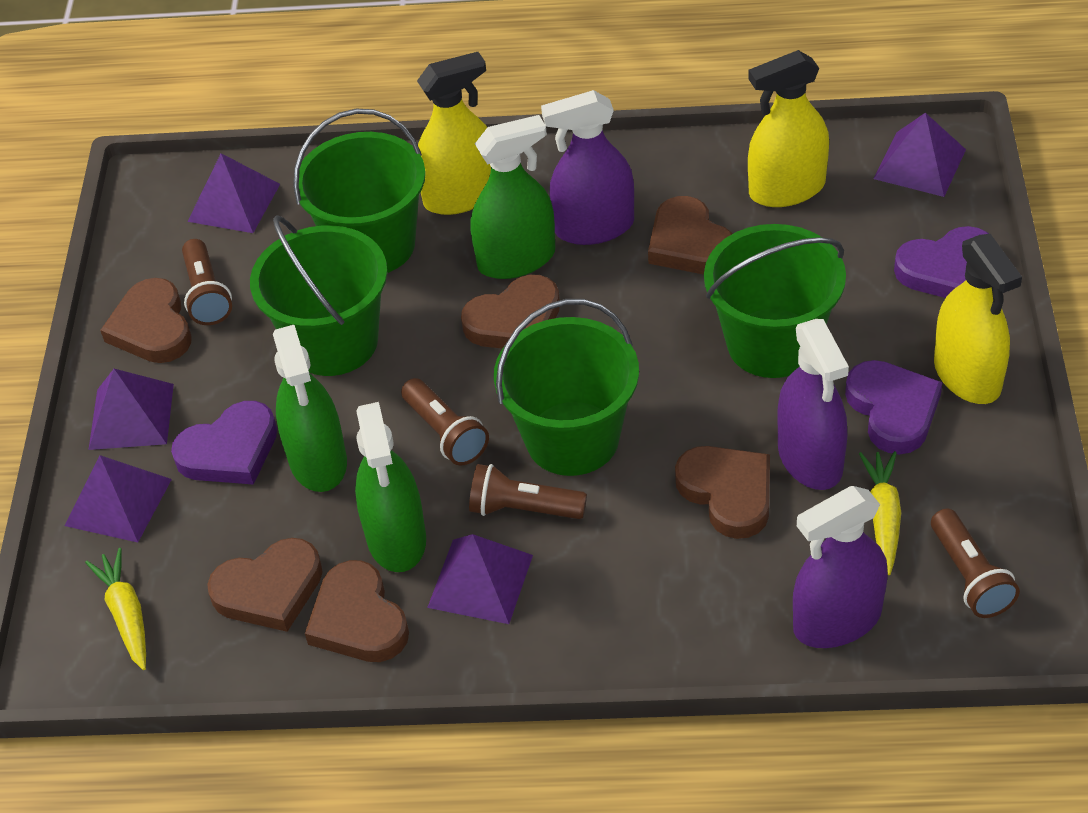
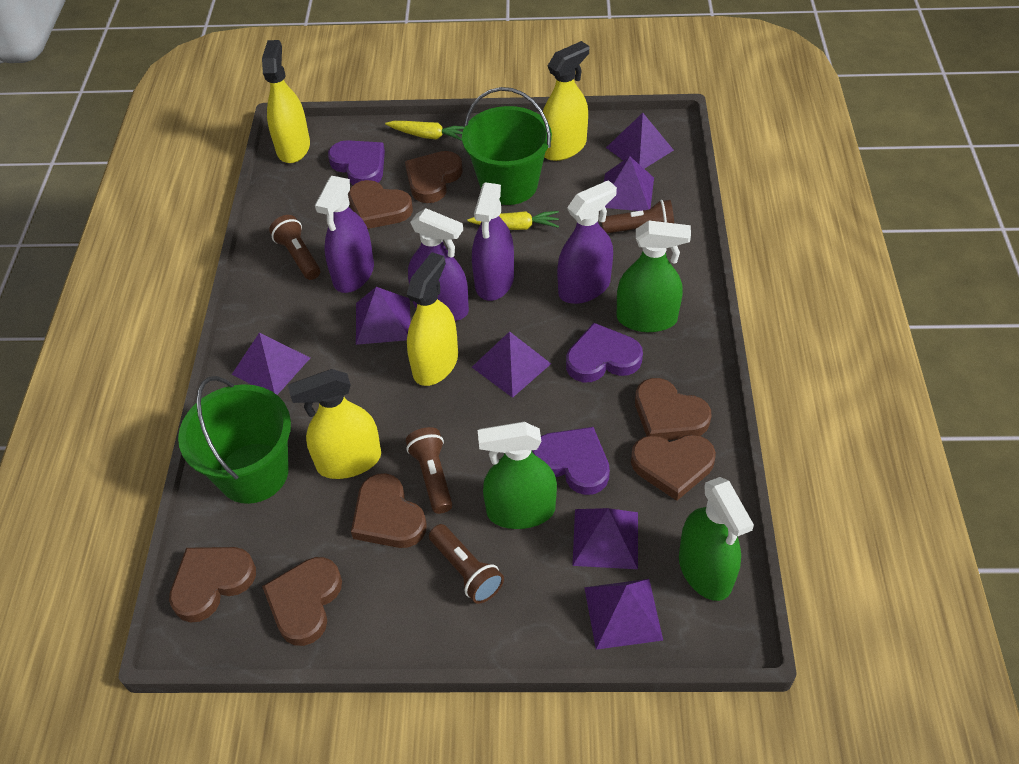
brown heart: 6 -> 7
green bucket: 4 -> 2
purple pyramid: 5 -> 7
purple spray bottle: 3 -> 4
yellow spray bottle: 3 -> 4

